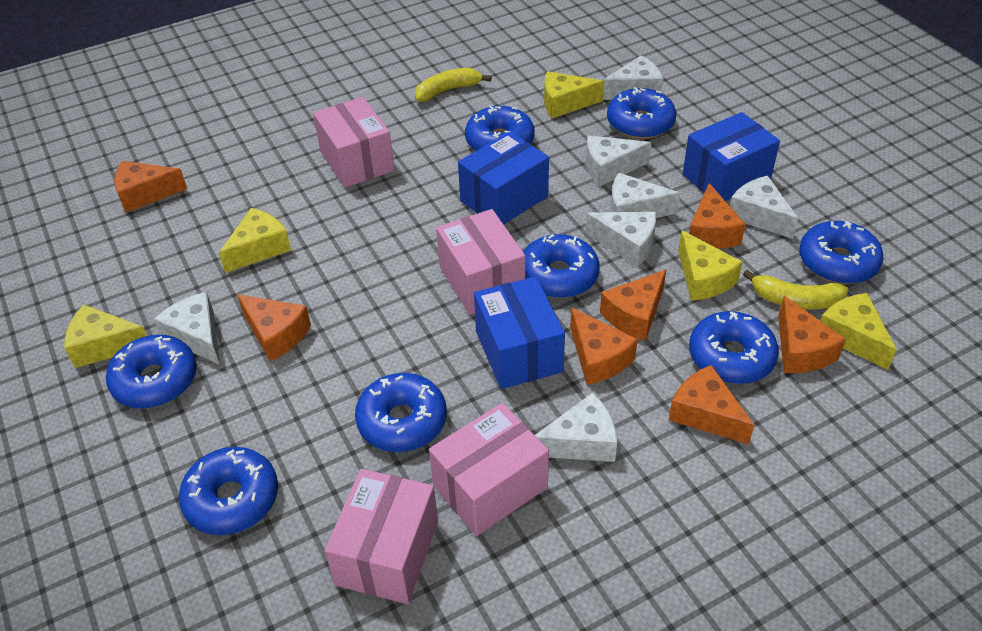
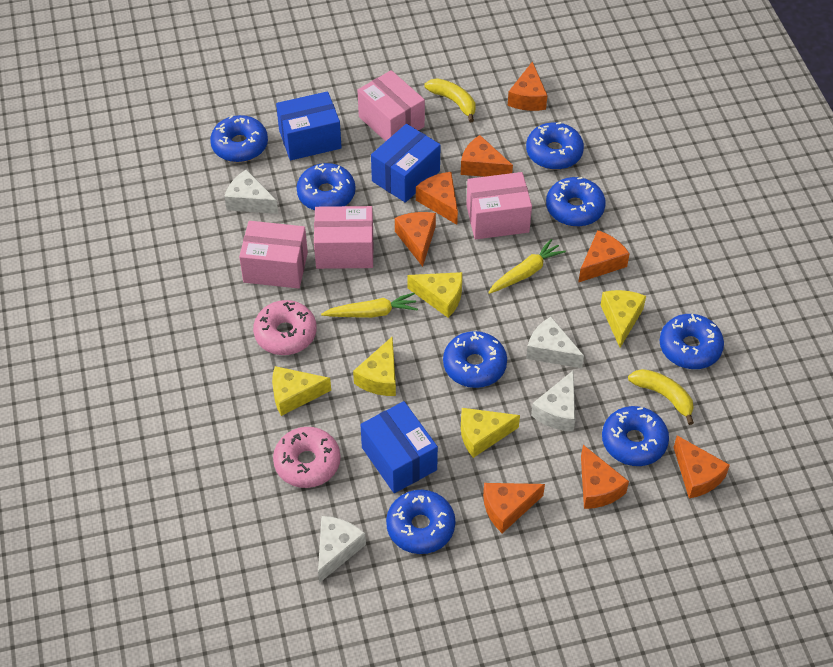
orange cheese: 7 -> 8
pink donut: 0 -> 2
white cheese: 7 -> 4
yellow carrot: 0 -> 2

